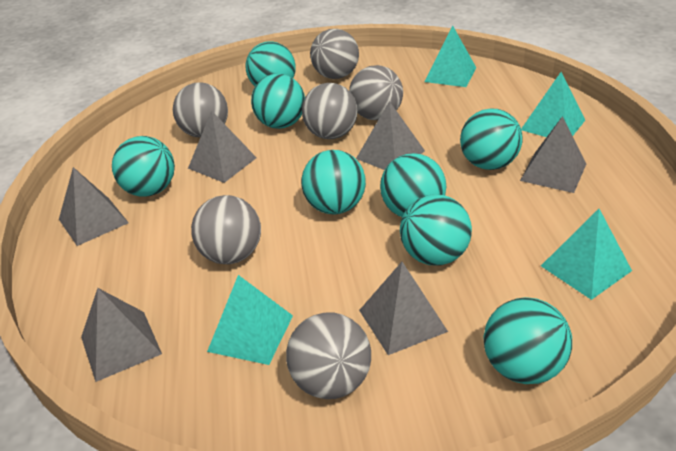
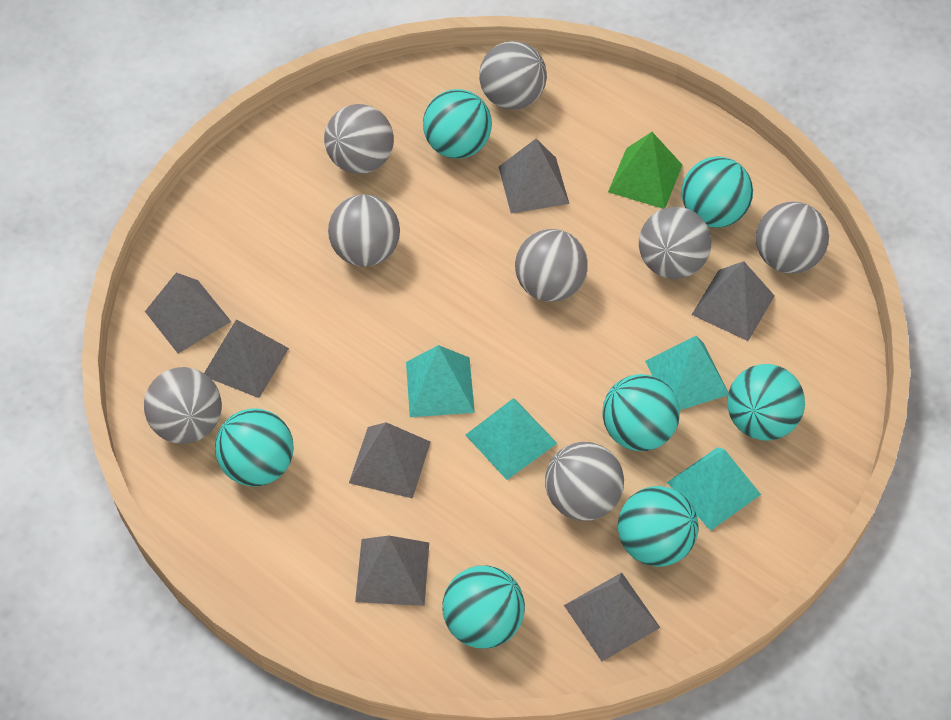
green pyramid: 0 -> 1
grey ball: 6 -> 8
grey pyramid: 6 -> 7
turquoise ball: 8 -> 7

